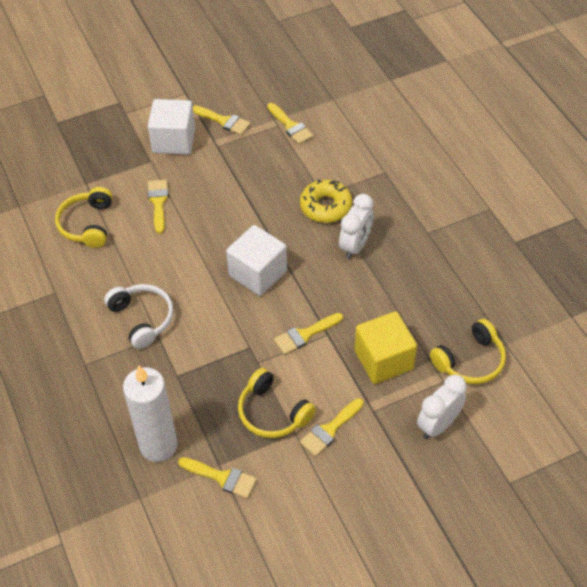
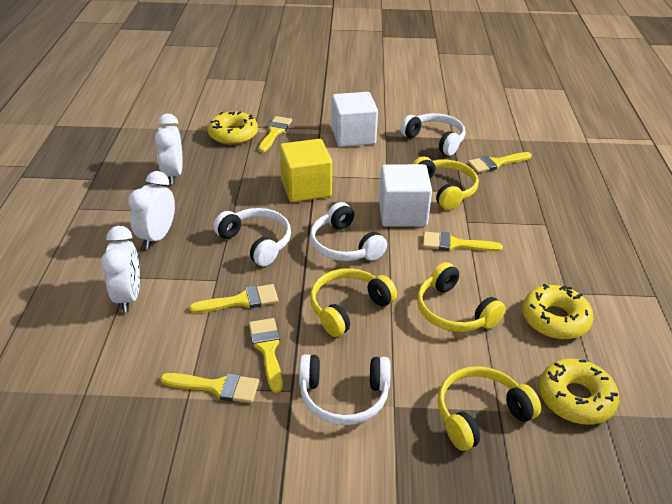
white candle: 1 -> 0
white clock: 2 -> 3
white headphones: 1 -> 4
yellow donut: 1 -> 3
yellow headphones: 3 -> 4

